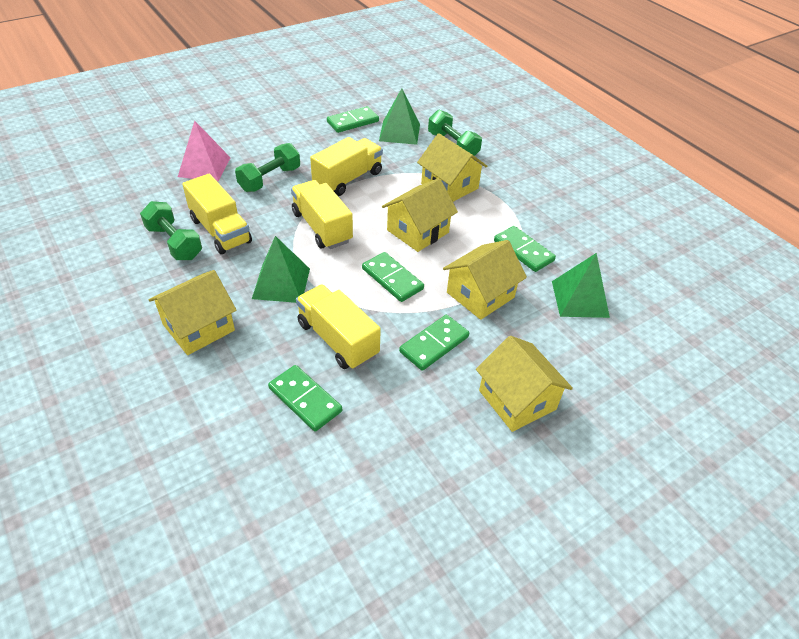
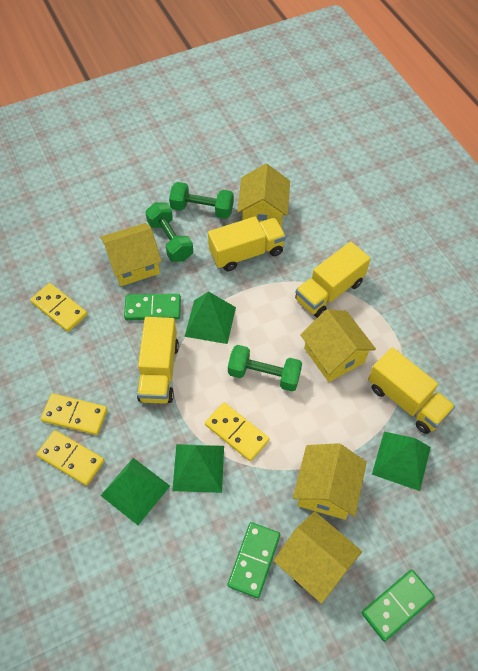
green domino: 5 -> 3
green pyramid: 3 -> 4
pink pyramid: 1 -> 0
yellow domino: 0 -> 4

